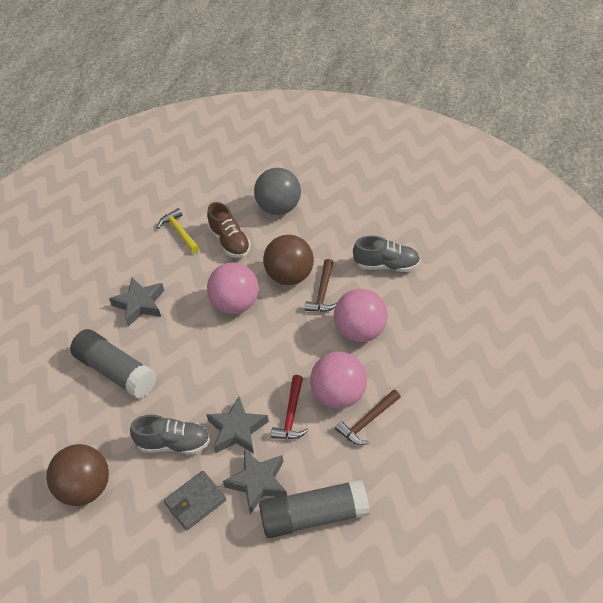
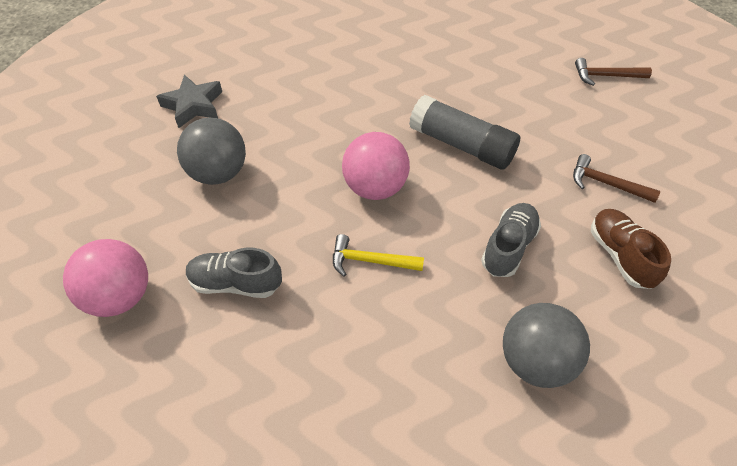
brown ball: 2 -> 0
grey ball: 1 -> 2
grey glue stick: 2 -> 1
grey star: 3 -> 1
grey wallet: 1 -> 0
pink ball: 3 -> 2
red hammer: 1 -> 0

